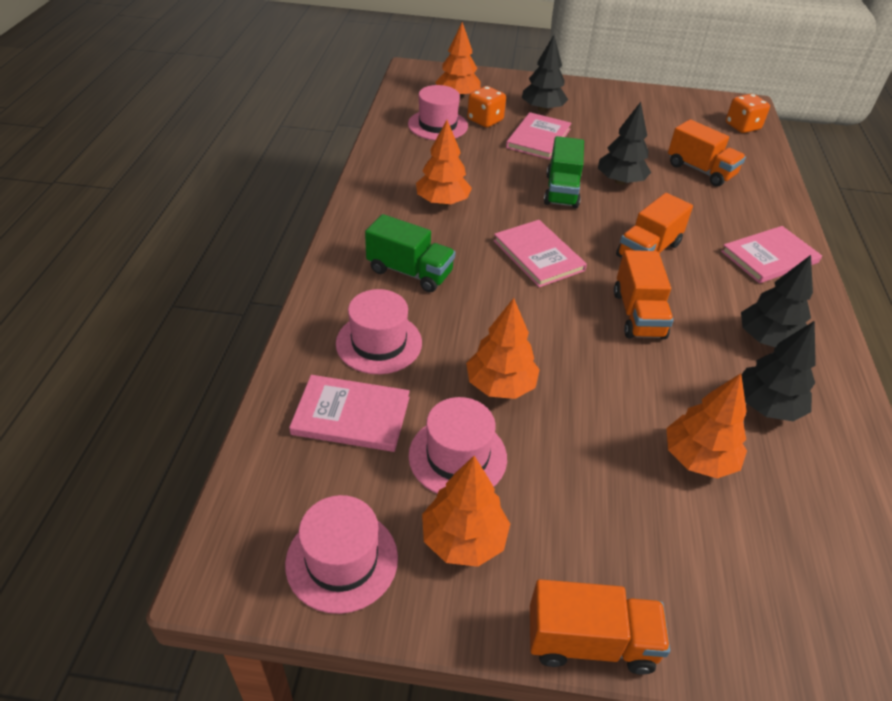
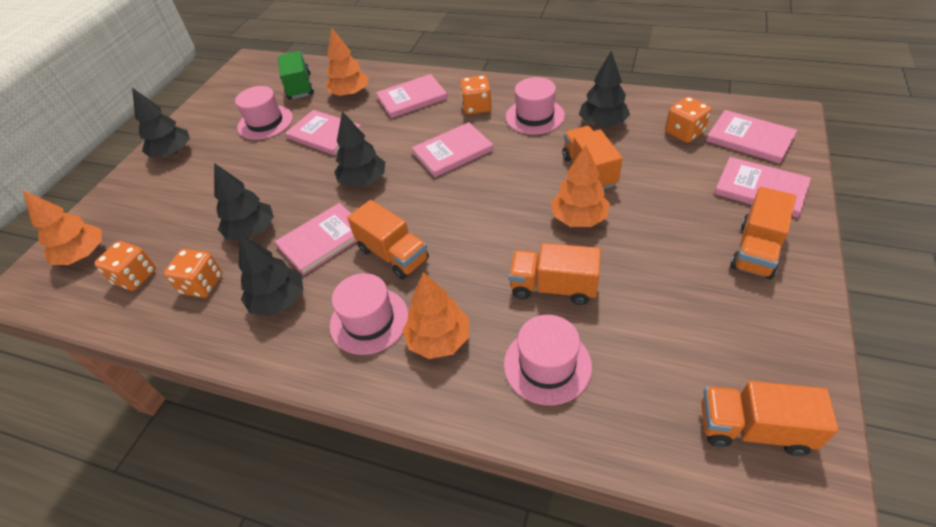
black tree: 4 -> 5
green truck: 2 -> 1
orange dice: 2 -> 4
orange tree: 5 -> 4
orange truck: 4 -> 5
pink book: 4 -> 6

